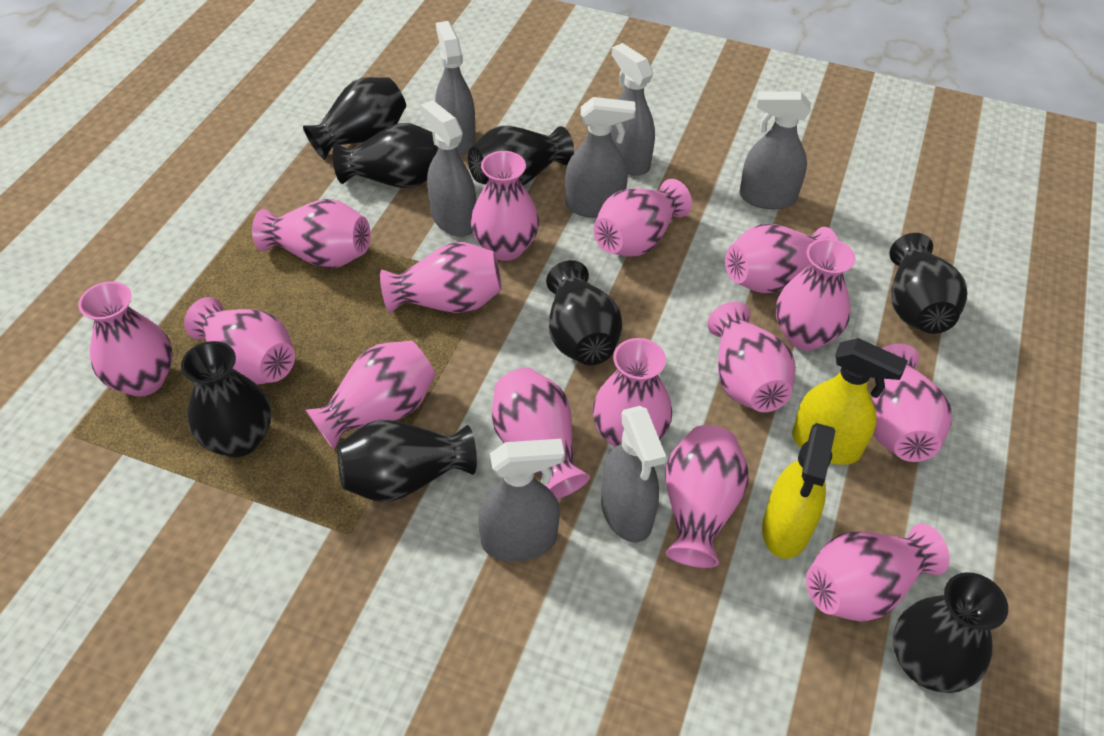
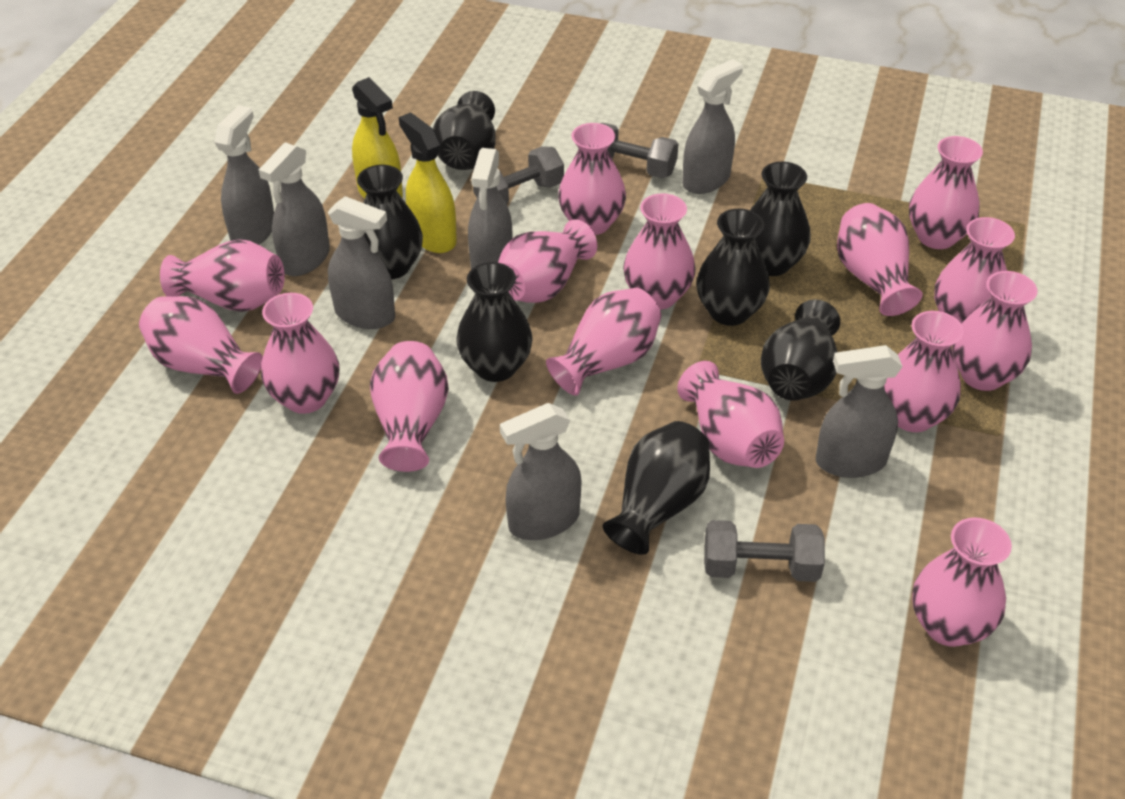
black vase: 8 -> 7
grey dumbbell: 0 -> 3

